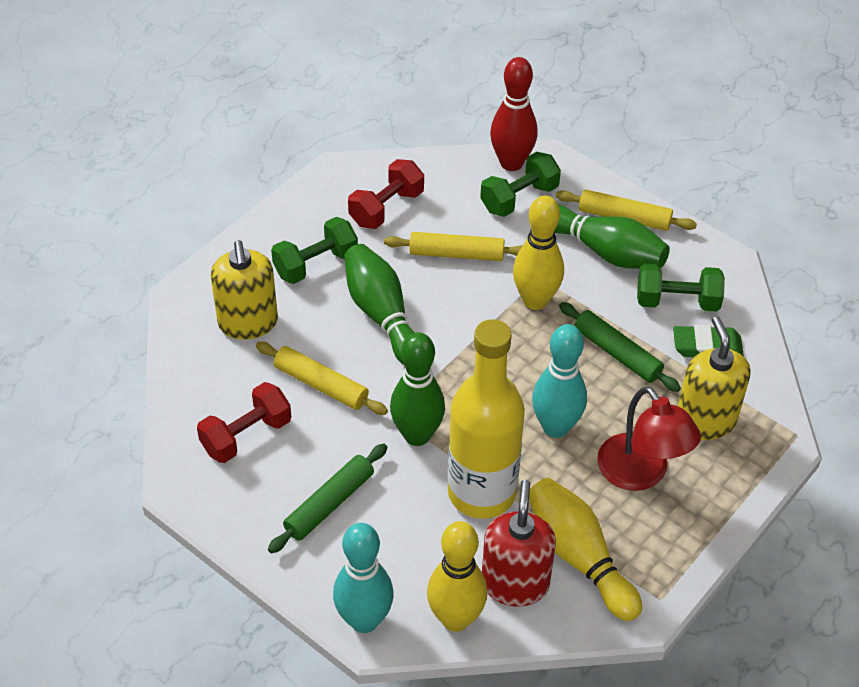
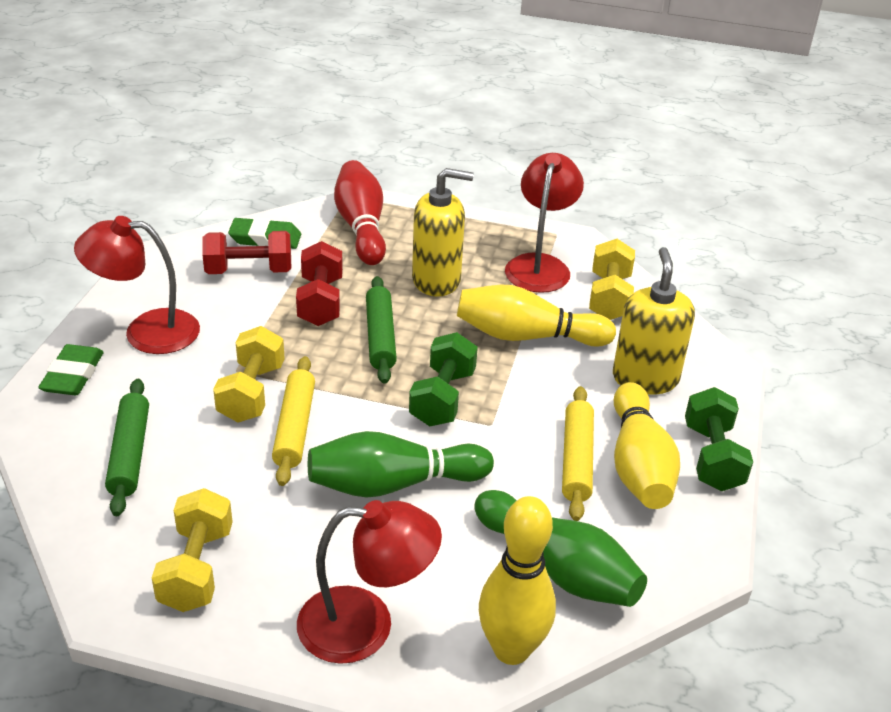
green bowling pin: 3 -> 2
green dumbbell: 3 -> 2
green eraser: 1 -> 2
red lamp: 1 -> 3
red soap dispenser: 1 -> 0
turquoise bowling pin: 2 -> 0
yellow bottle: 1 -> 0
yellow dumbbell: 0 -> 3
yellow rolling pin: 3 -> 2

